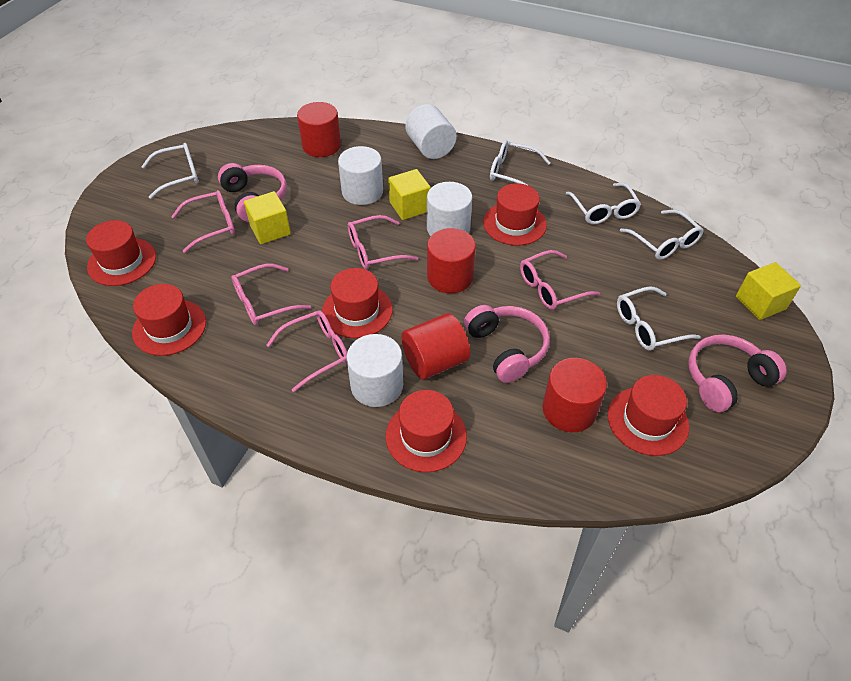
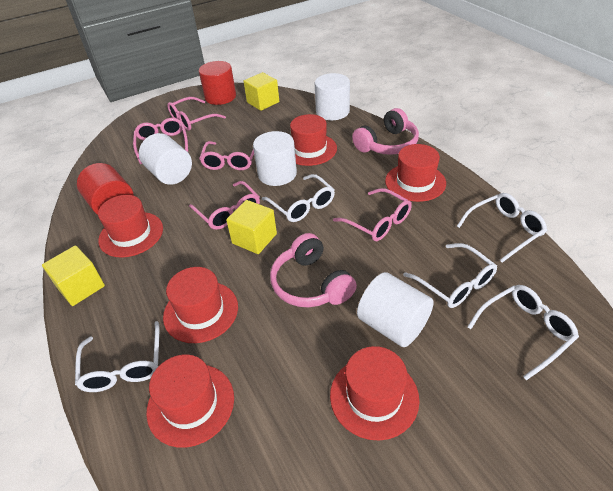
pink headphones: 3 -> 2
red cylinder: 4 -> 2

